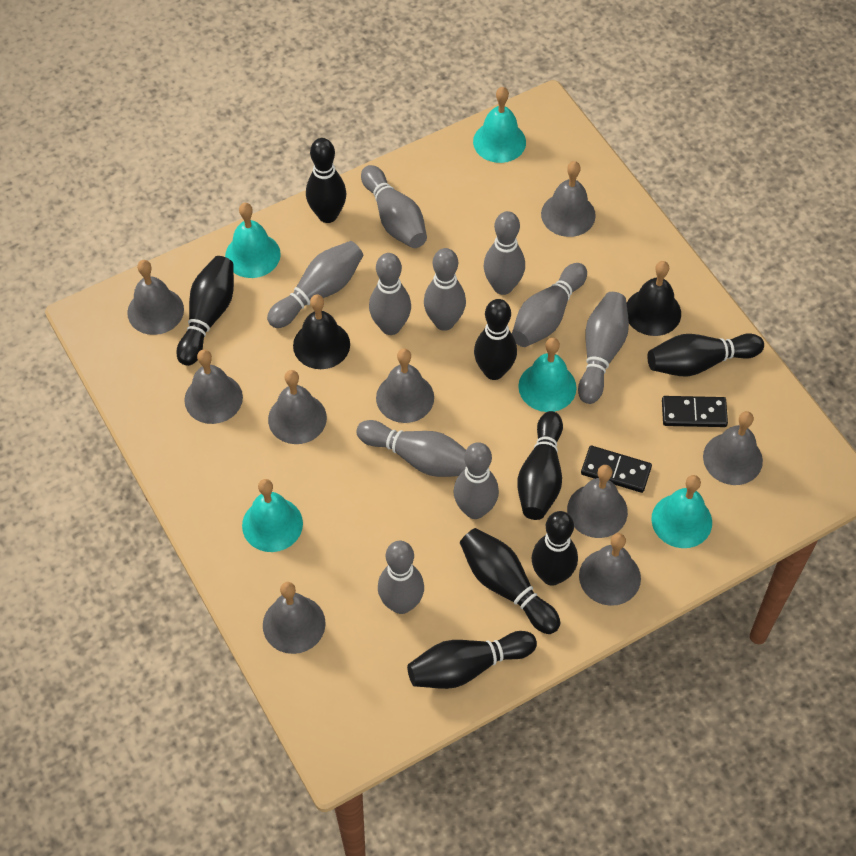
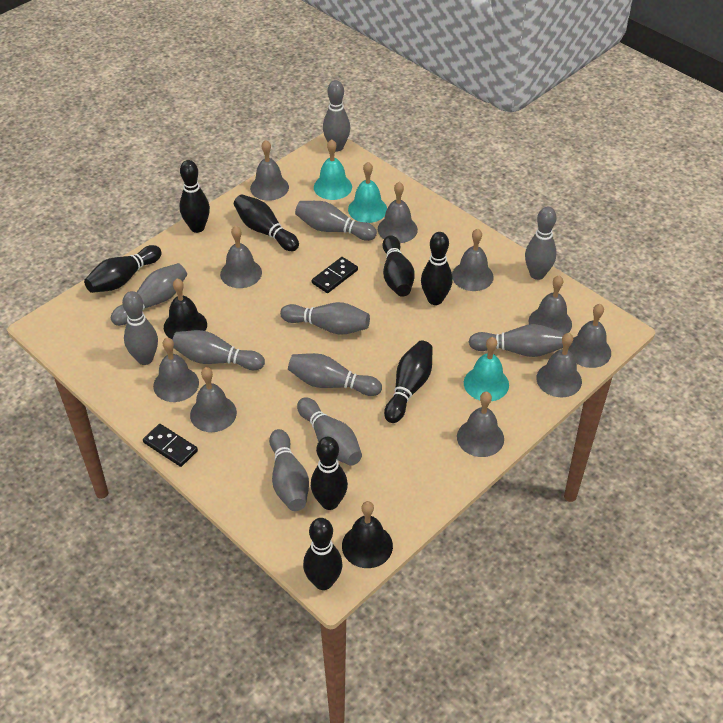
grey bell: 9 -> 10
grey bowling pin: 10 -> 11
turquoise bell: 5 -> 3

